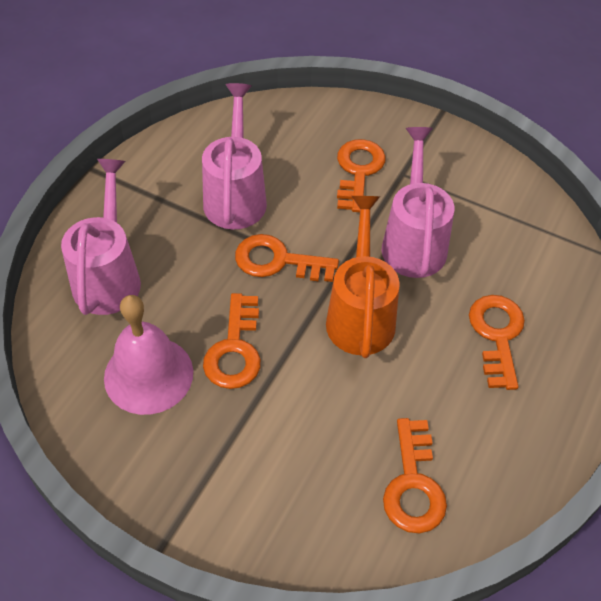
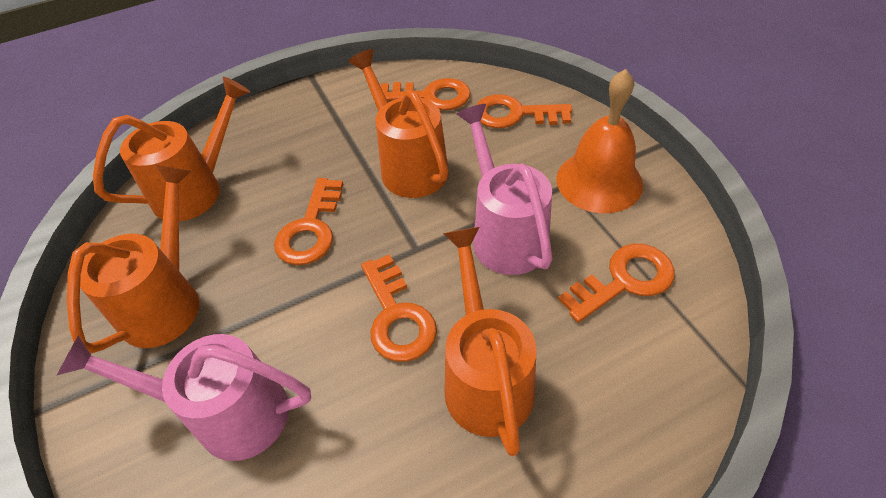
orange bell: 0 -> 1
orange watering can: 1 -> 4
pink bell: 1 -> 0
pink watering can: 3 -> 2

